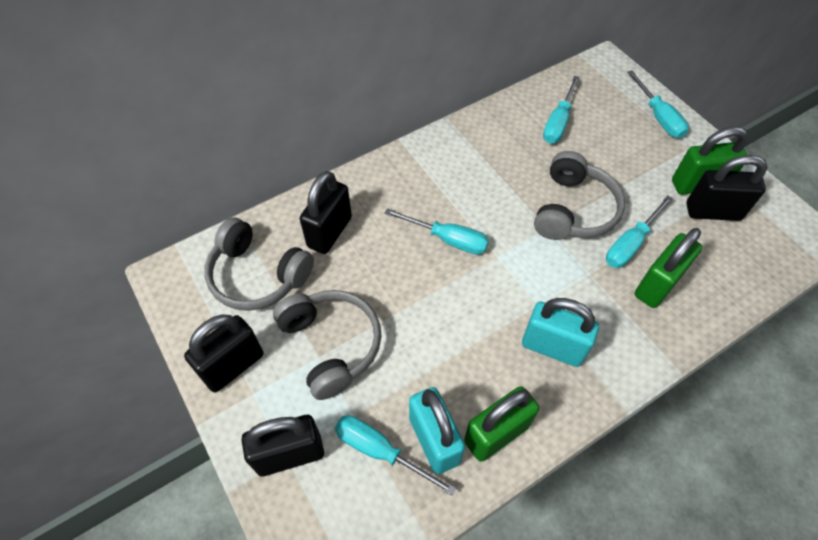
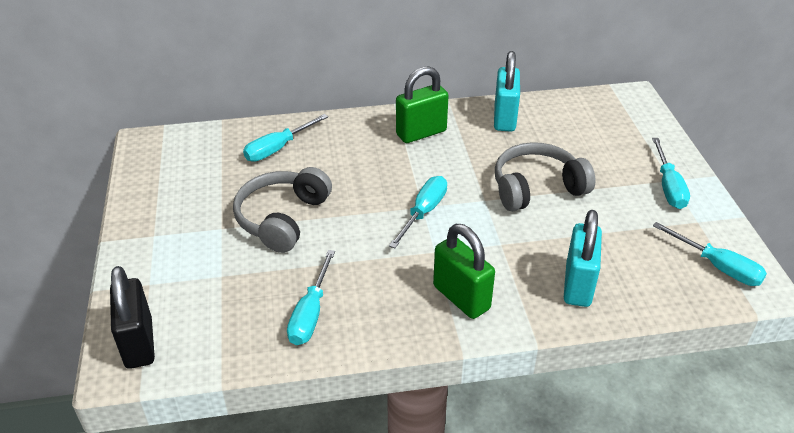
black padlock: 4 -> 1
green padlock: 3 -> 2
grey headphones: 3 -> 2

